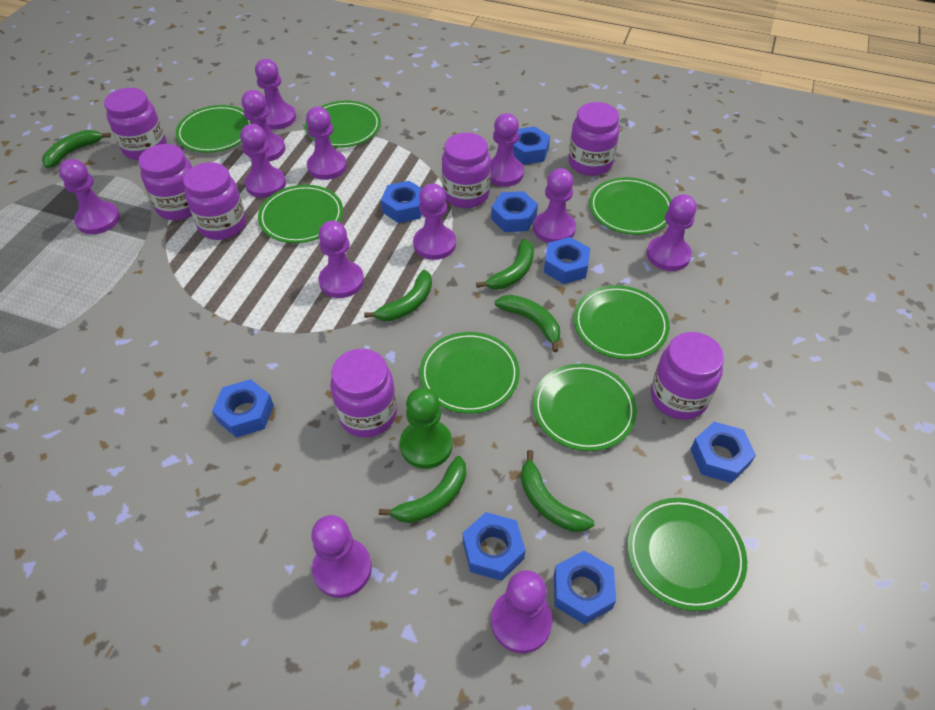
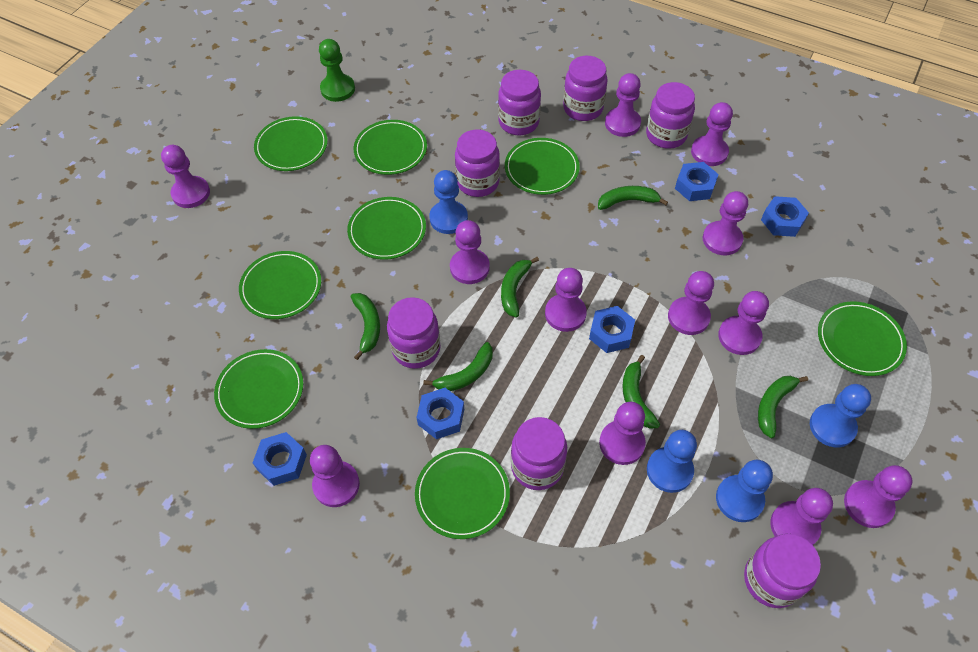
blue nut: 8 -> 5
blue pawn: 0 -> 4

